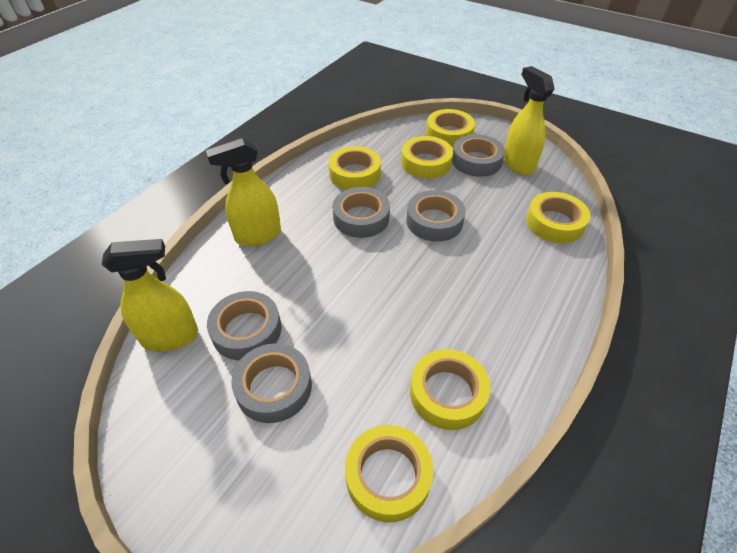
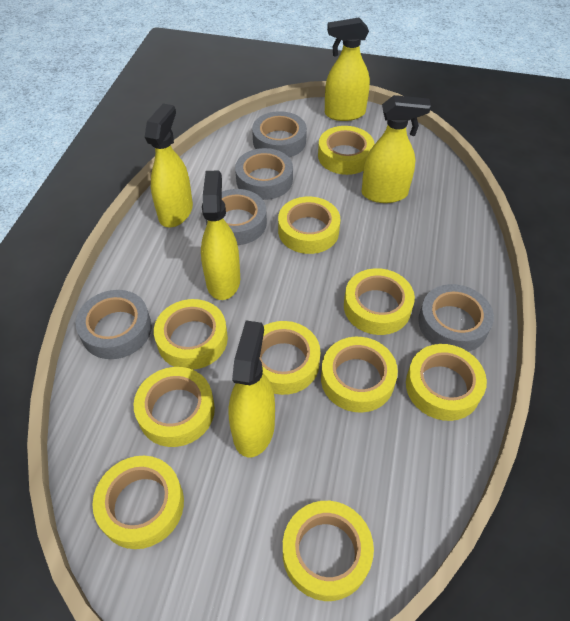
yellow spray bottle: 3 -> 5
yellow tape: 6 -> 10

